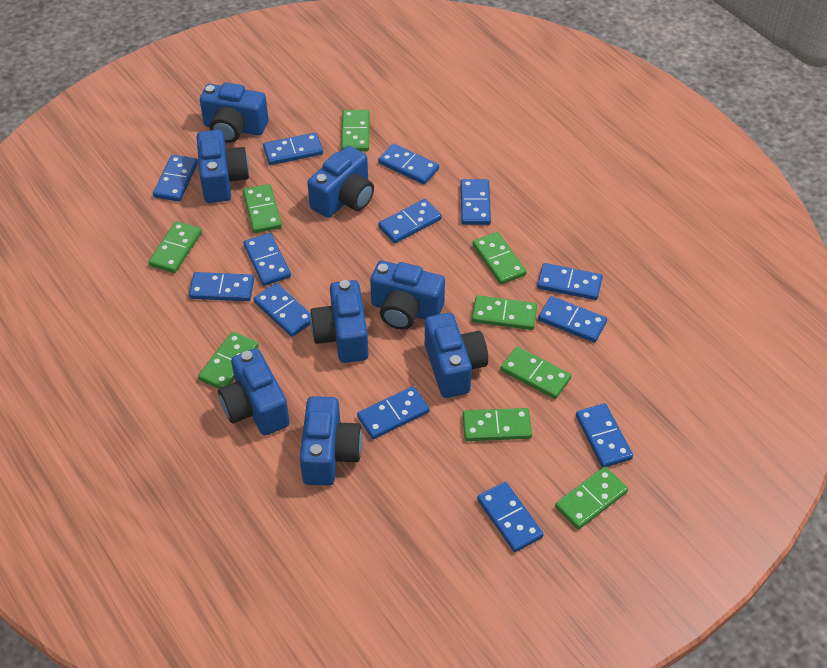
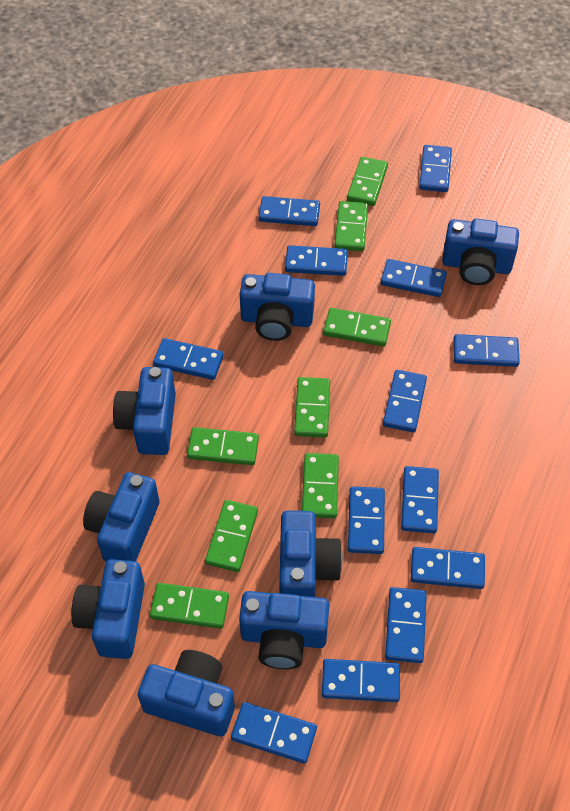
green domino: 9 -> 8

